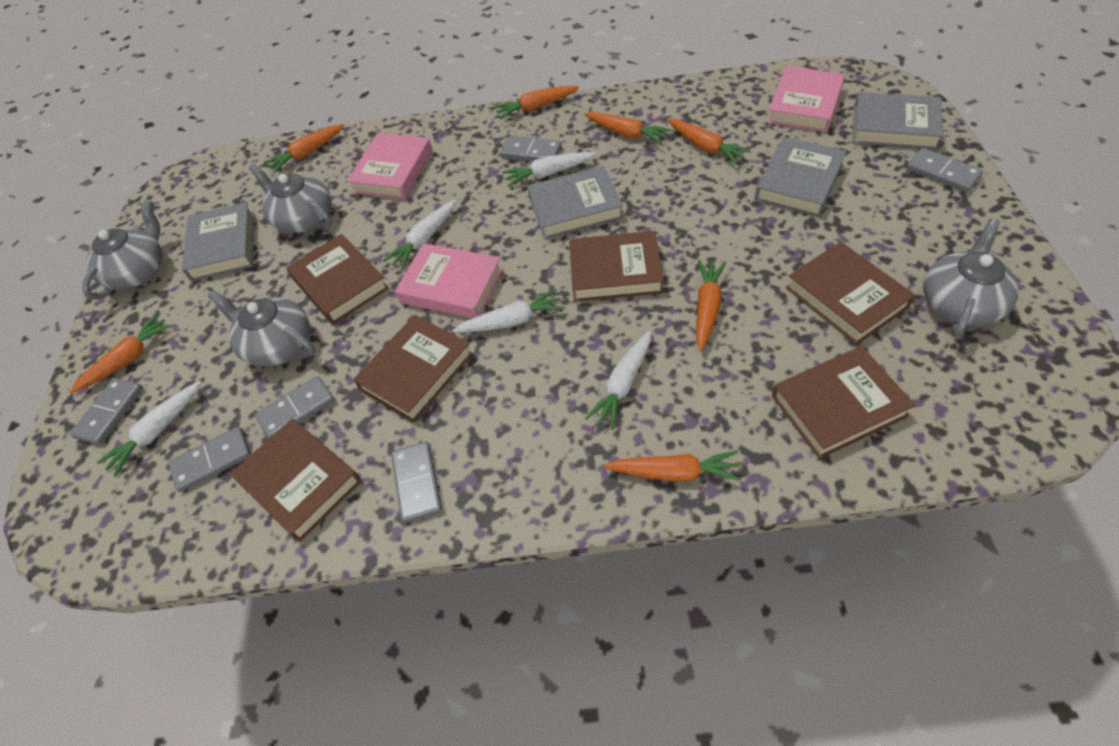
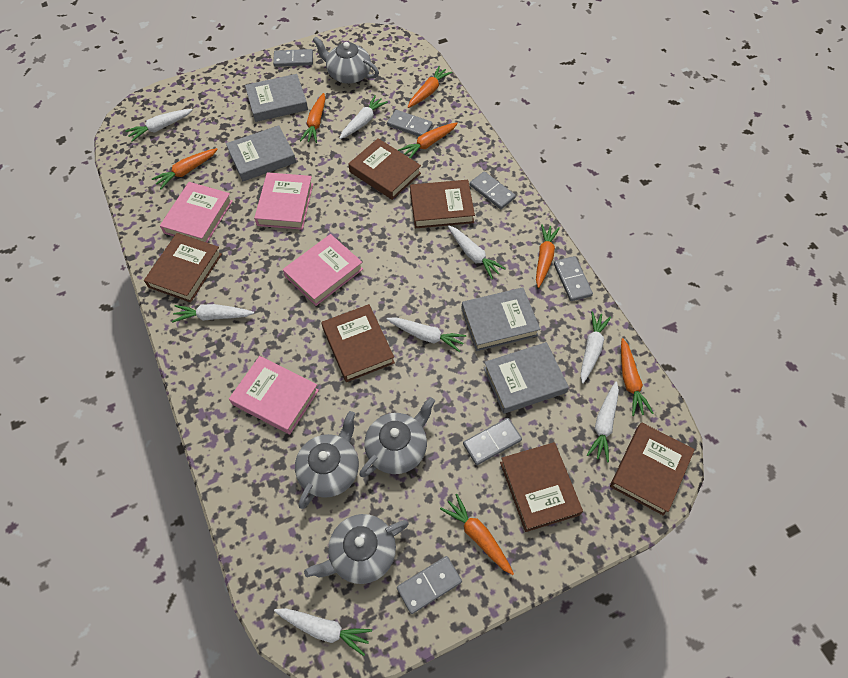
pink book: 3 -> 4
white carrot: 5 -> 8

